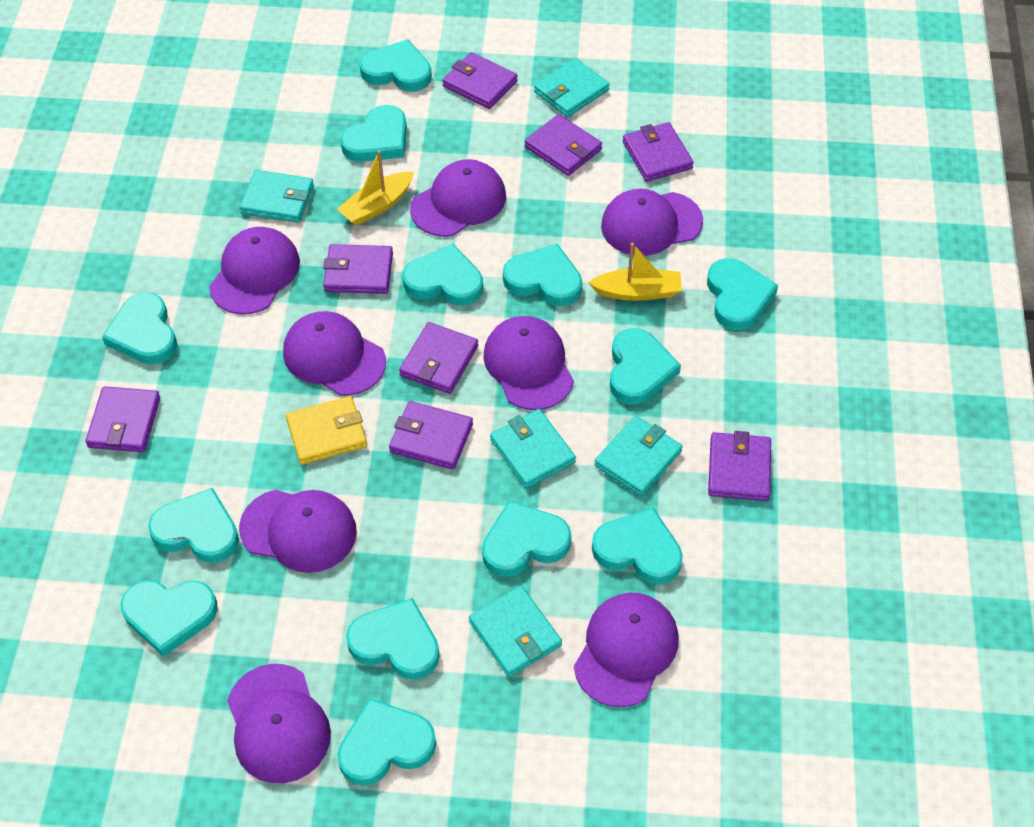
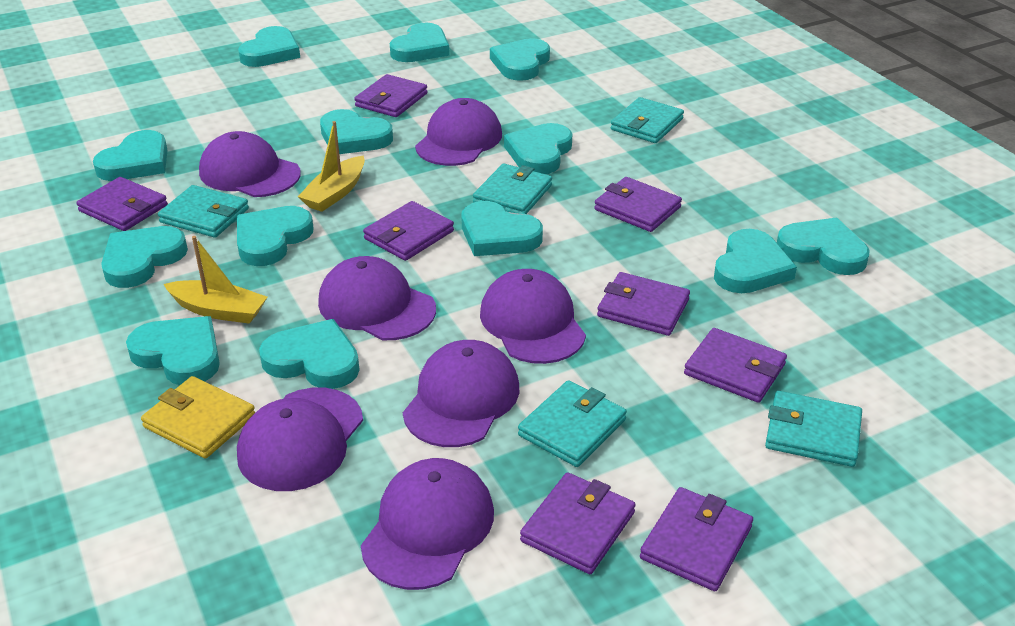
purple cap: 8 -> 7

